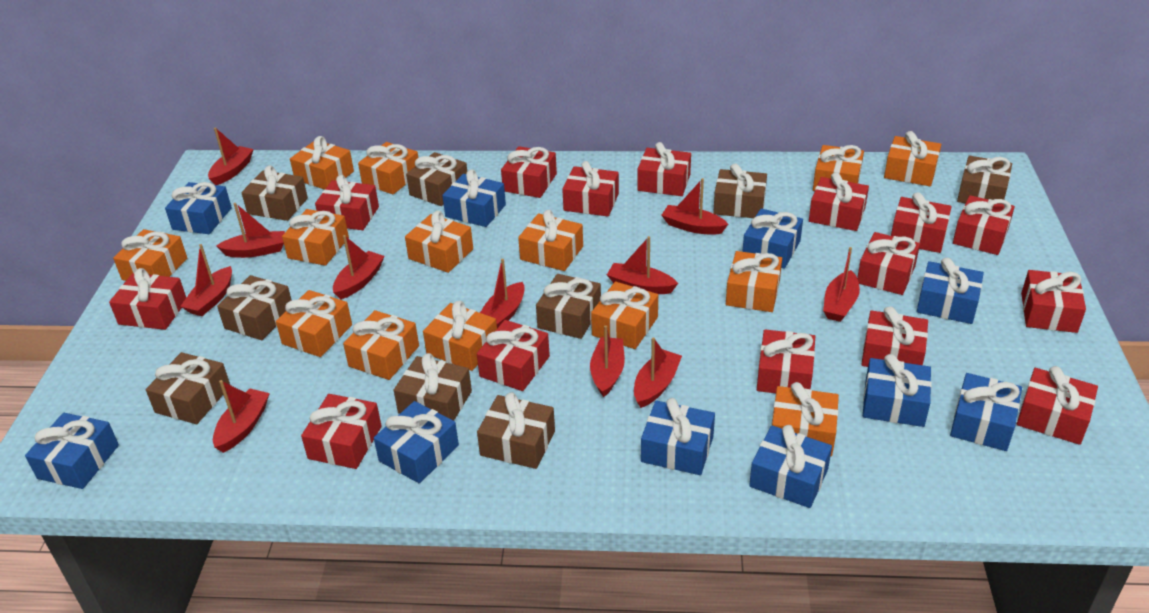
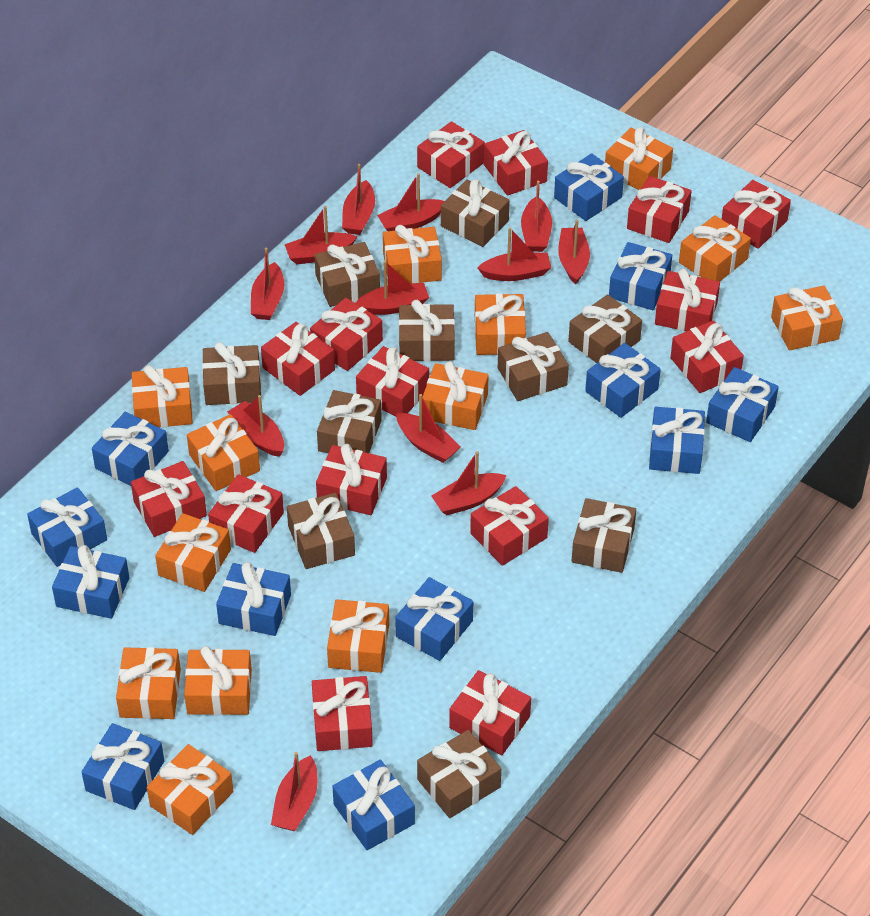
blue gift: 10 -> 12
brown gift: 9 -> 10
orange gift: 14 -> 13
red boat: 11 -> 12

